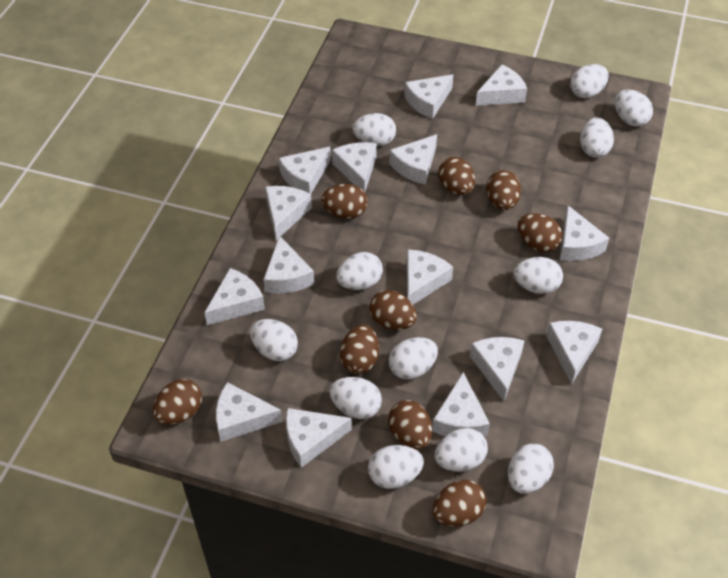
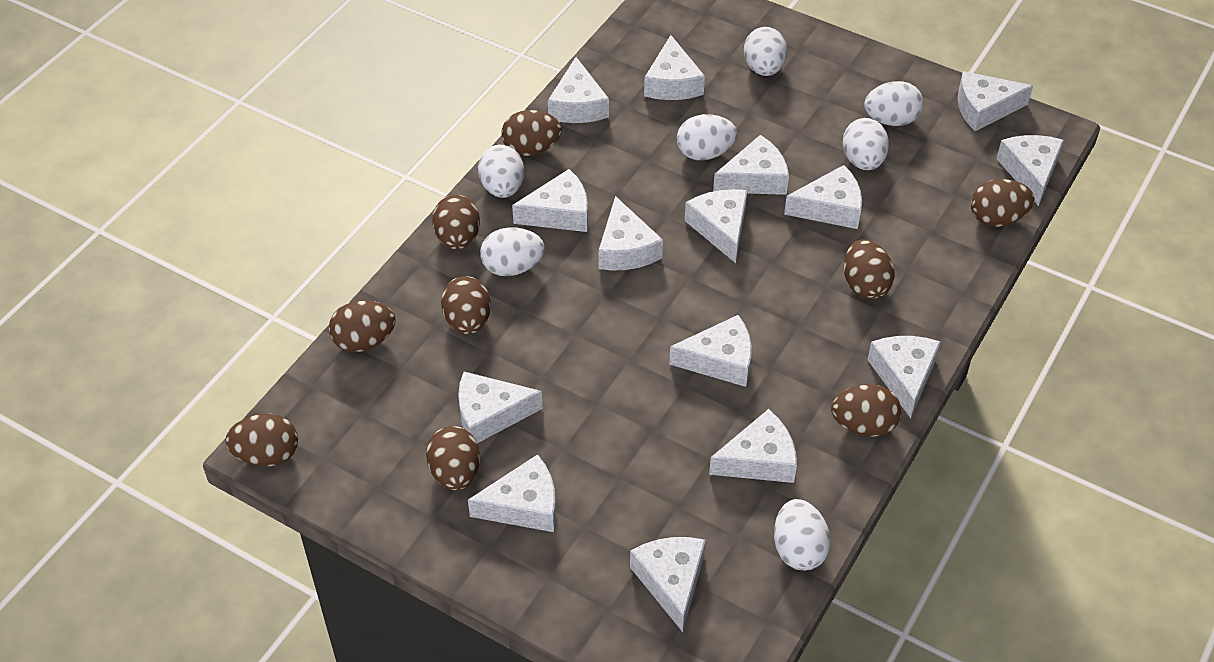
white egg: 12 -> 7

